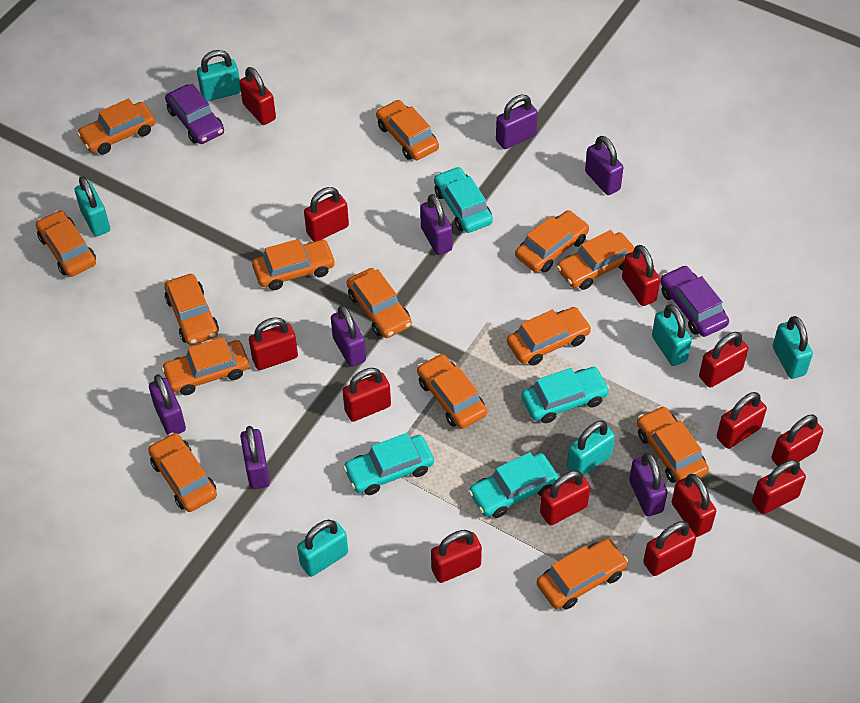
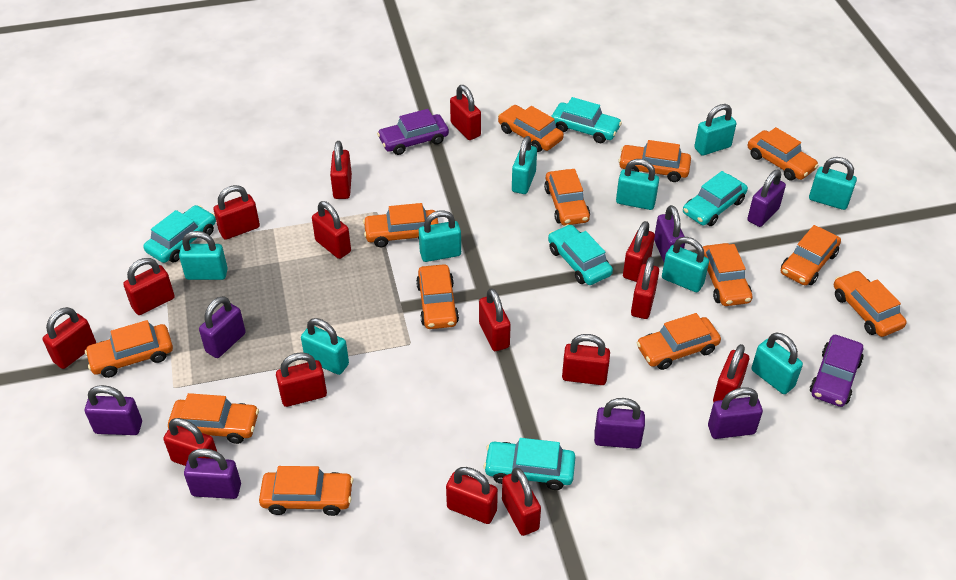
orange car: 14 -> 13
red padlock: 13 -> 15
turquoise car: 4 -> 5
turquoise padlock: 6 -> 9

